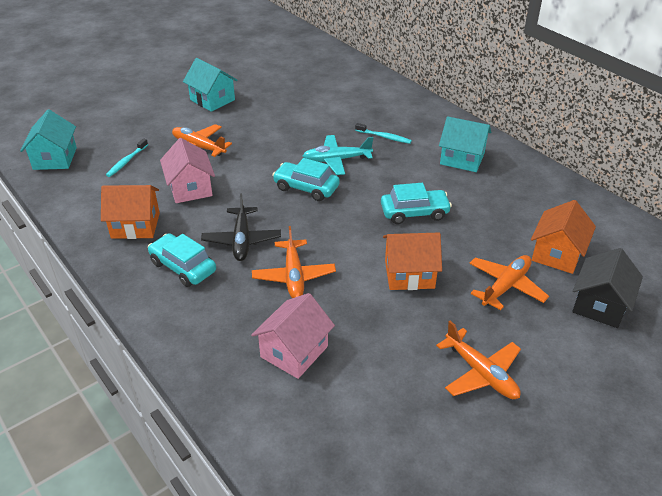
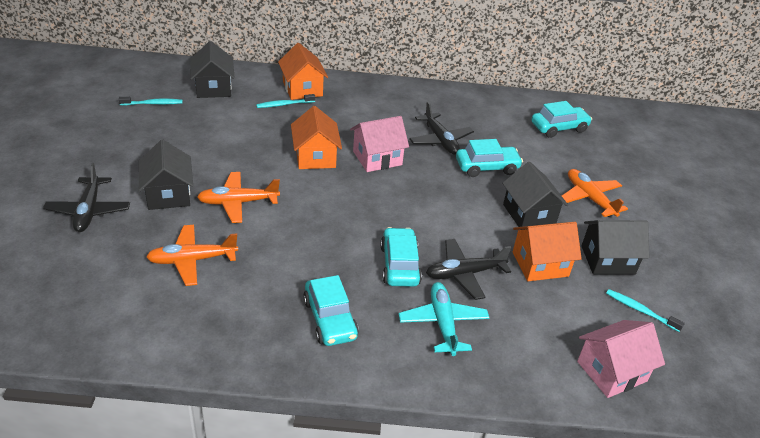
black house: 1 -> 4
black plane: 1 -> 3
orange plane: 4 -> 3
turquoise car: 3 -> 4
turquoise house: 3 -> 0
turquoise toothbrush: 2 -> 3

